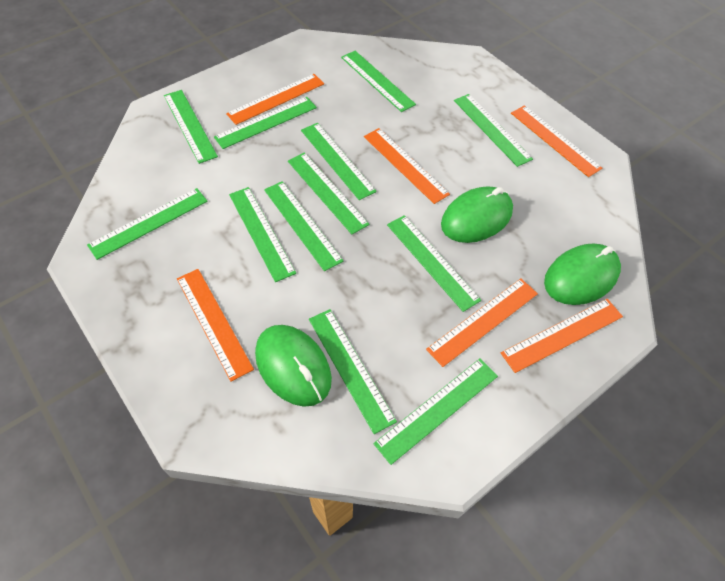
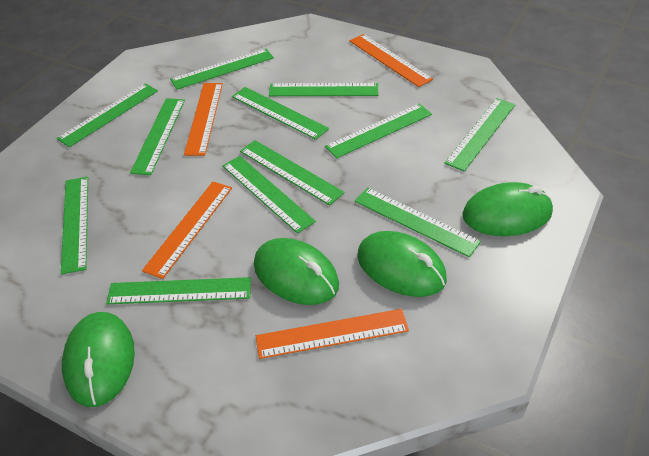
green mouse: 3 -> 4
orange ruler: 6 -> 4

